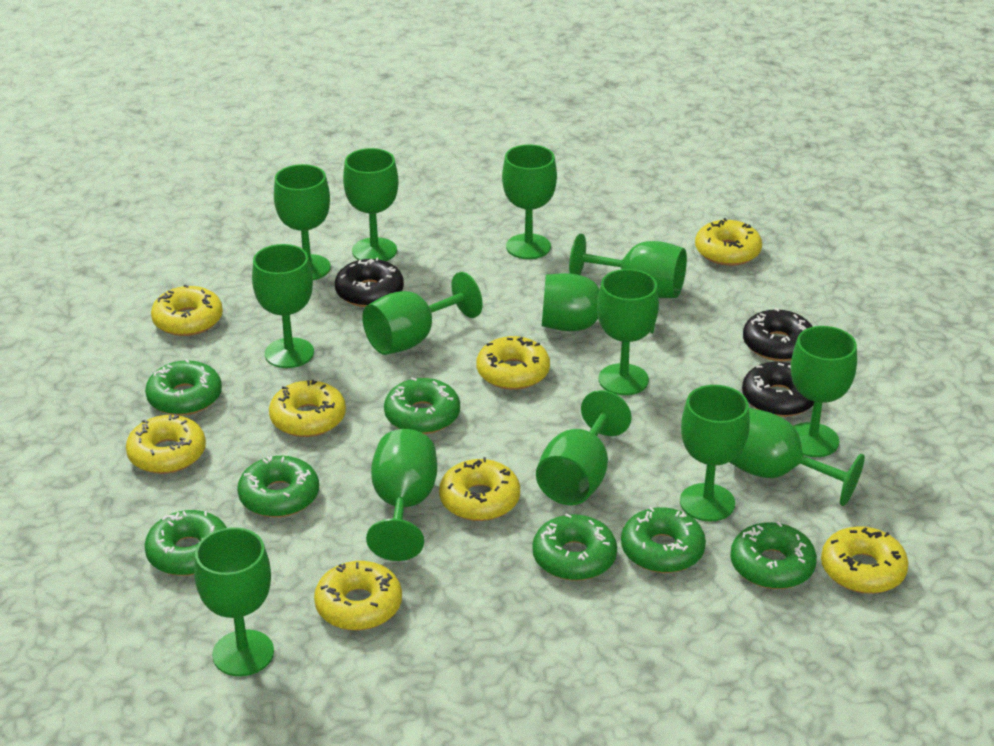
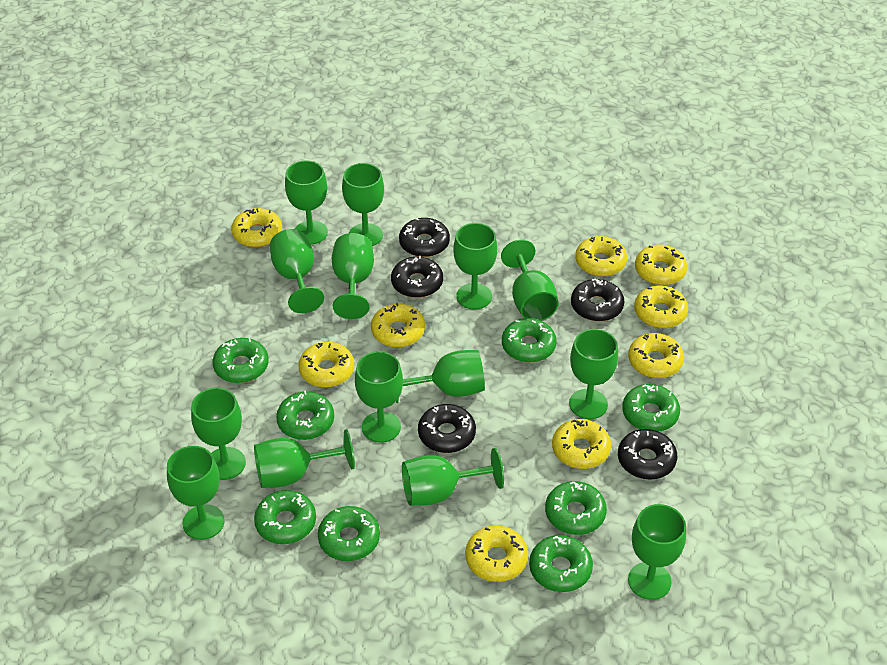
black donut: 3 -> 5
green donut: 7 -> 8
yellow donut: 8 -> 9

